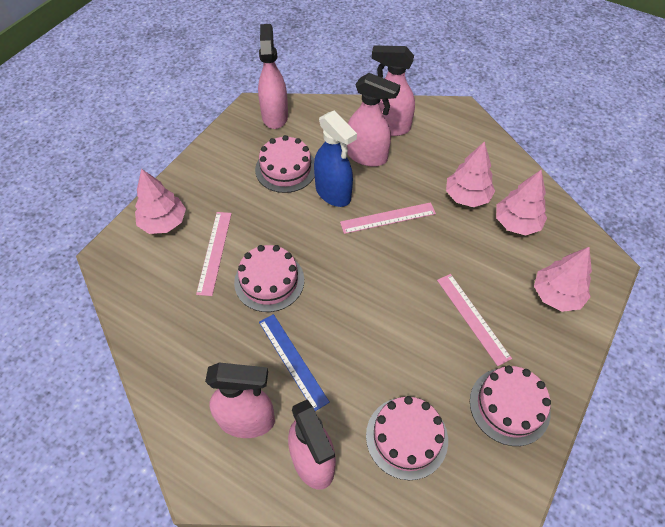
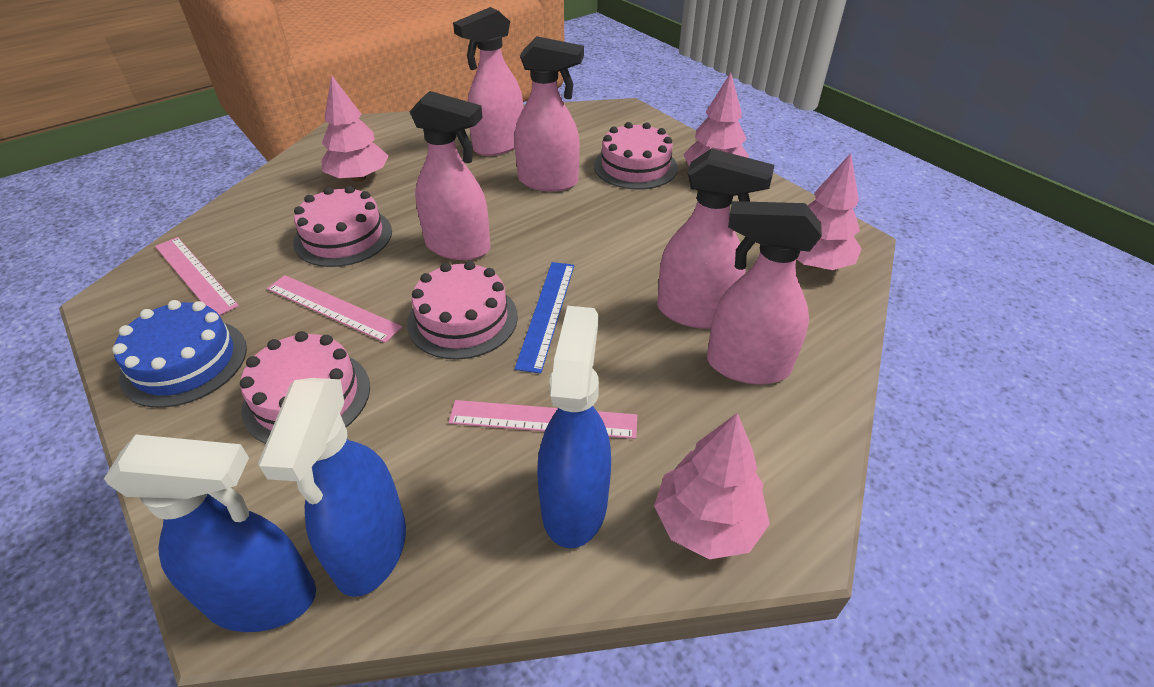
blue cake: 0 -> 1
blue spray bottle: 1 -> 3

